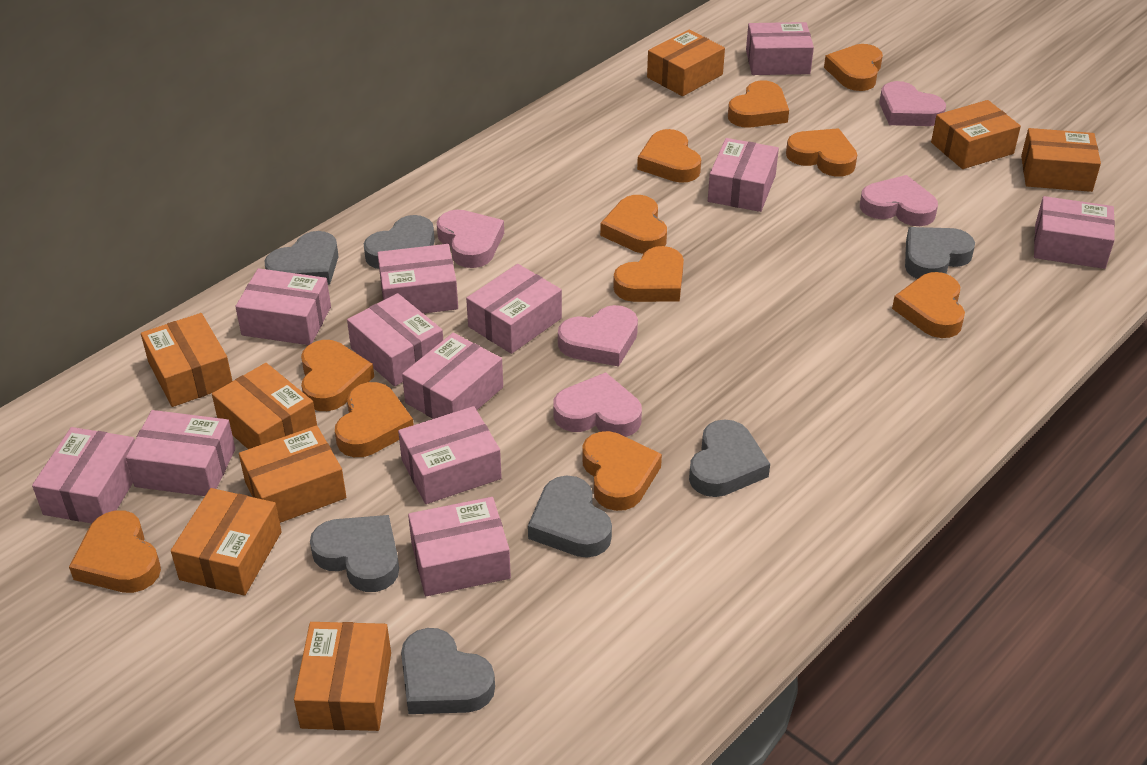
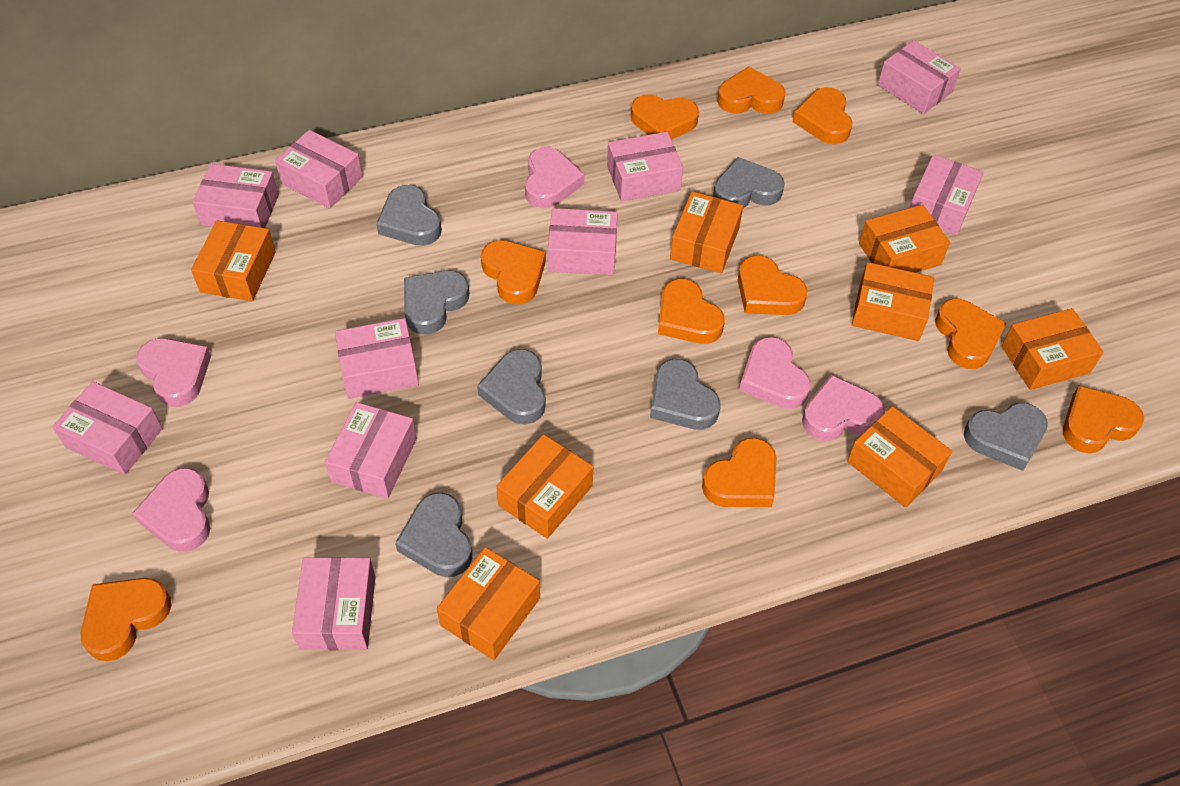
orange heart: 11 -> 10
pink box: 12 -> 10

